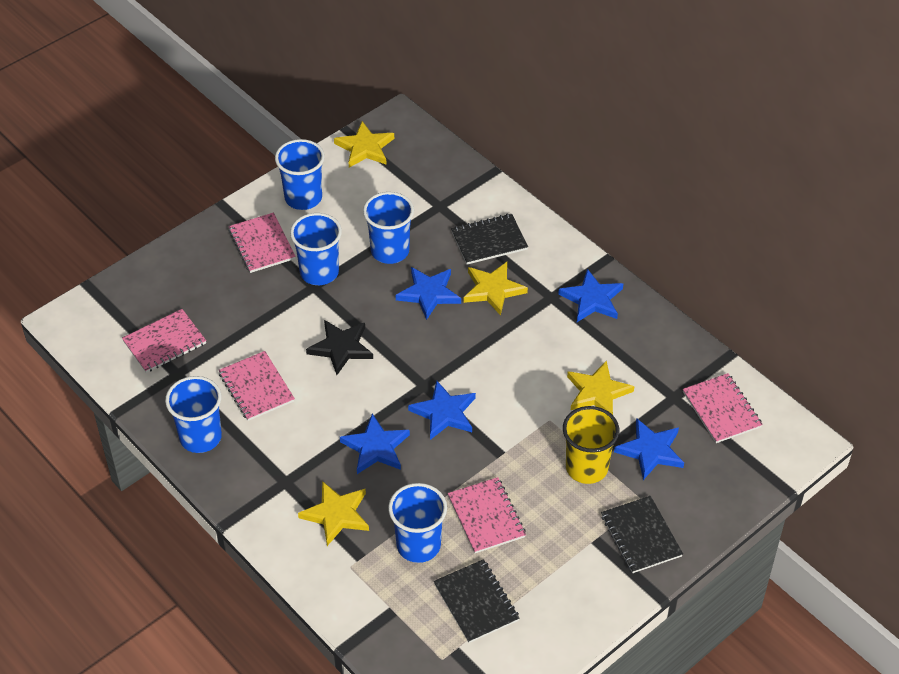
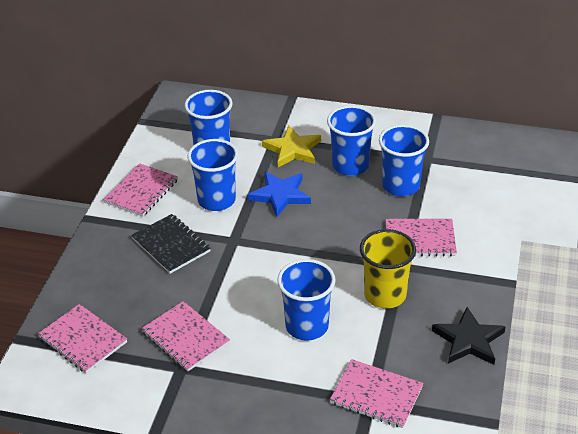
black notebook: 3 -> 1
blue star: 5 -> 1
yellow star: 4 -> 1

